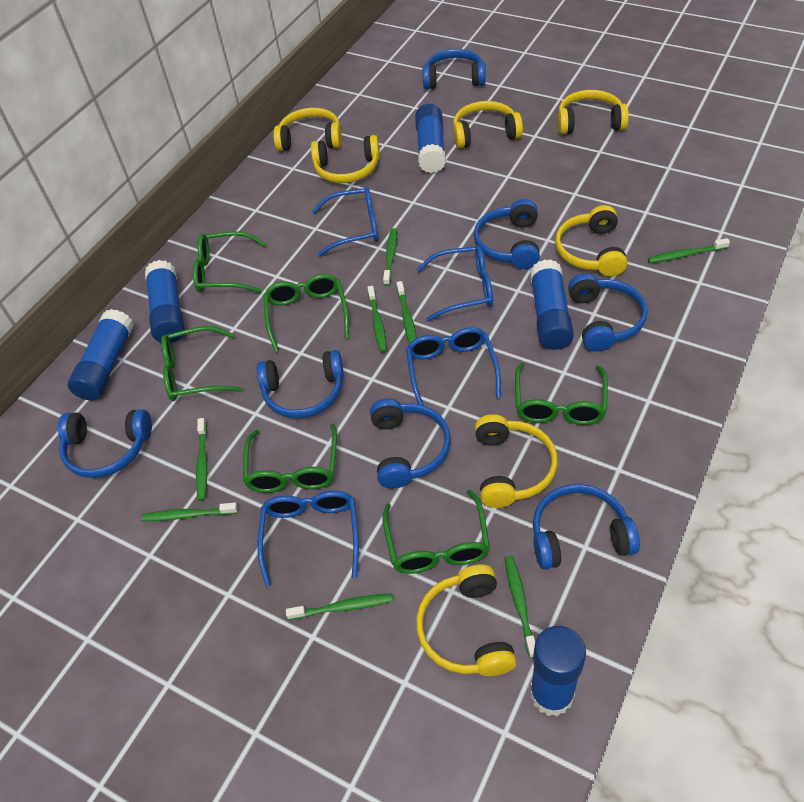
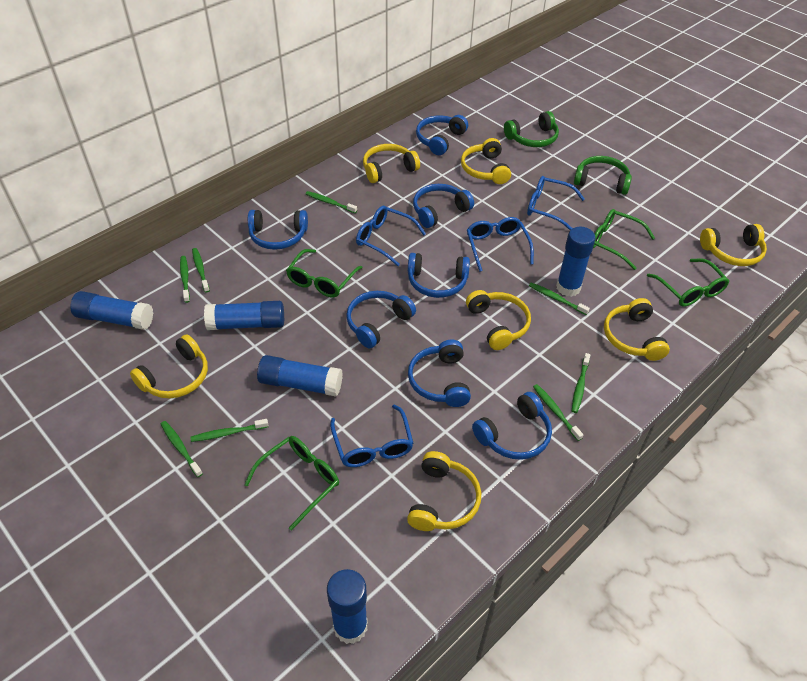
green glasses: 6 -> 4
green headphones: 0 -> 2

